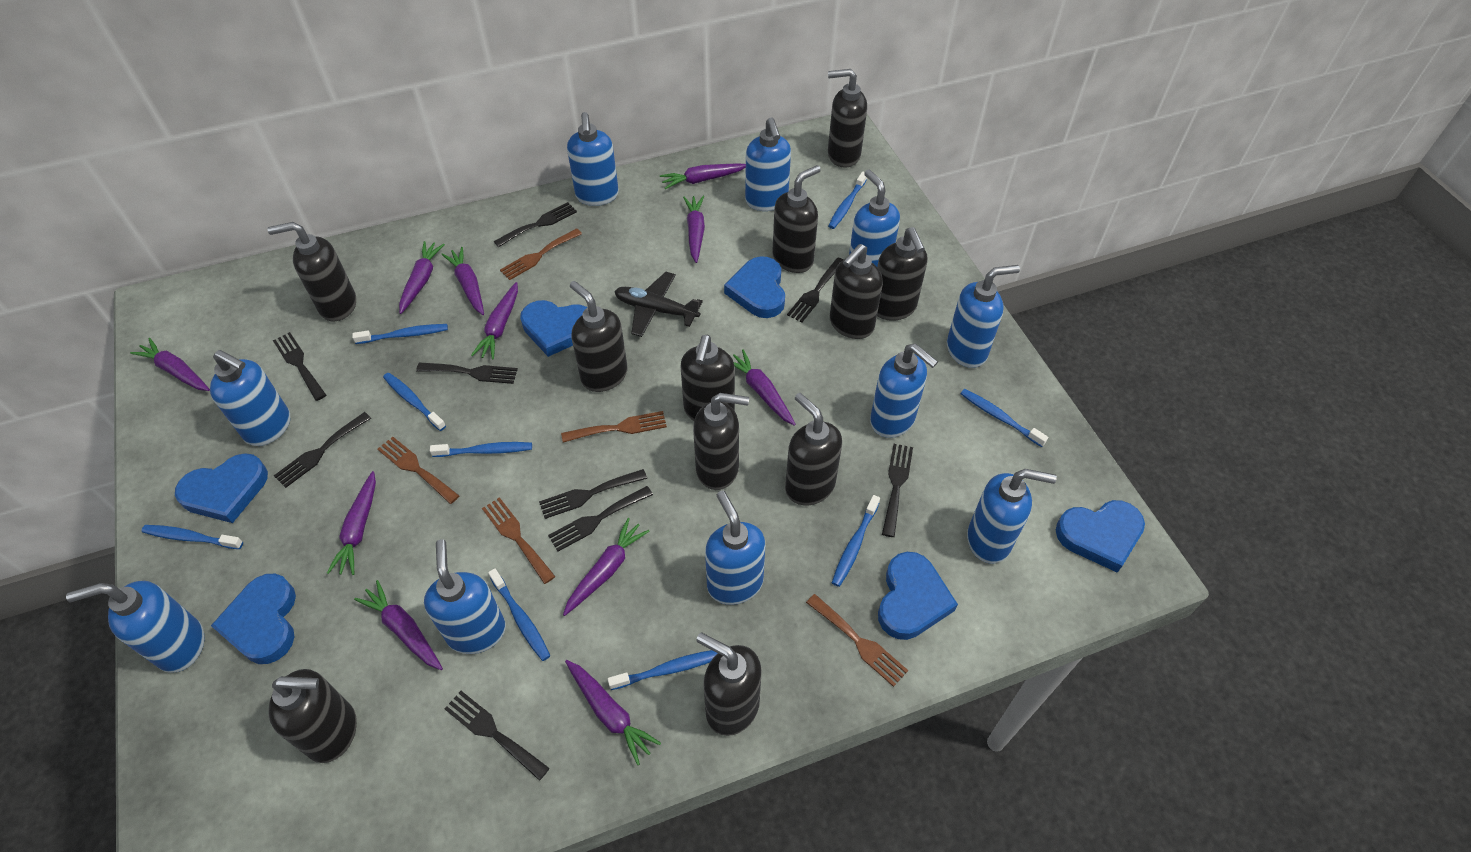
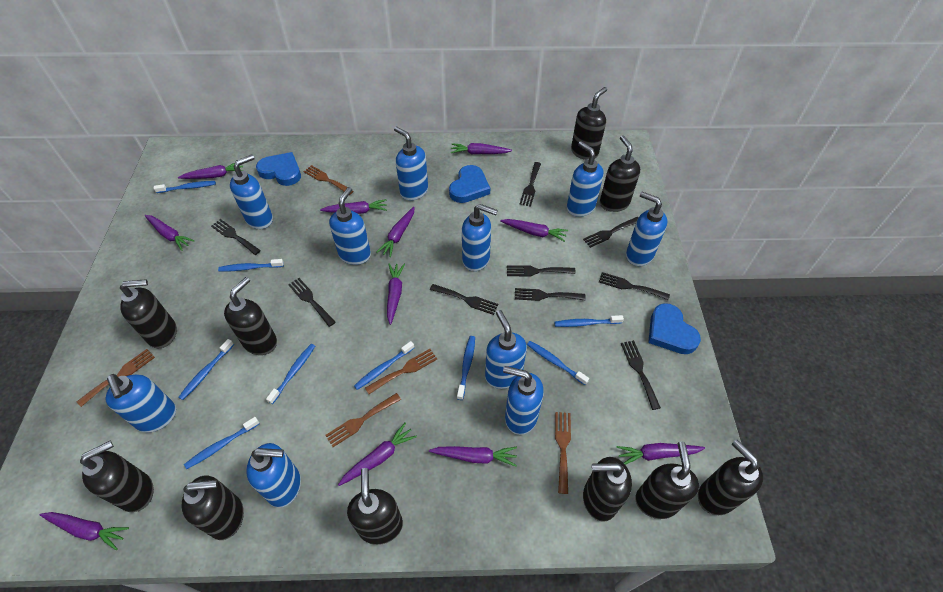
black plane: 1 -> 0
black soap dispenser: 11 -> 10
blue heart: 6 -> 3

